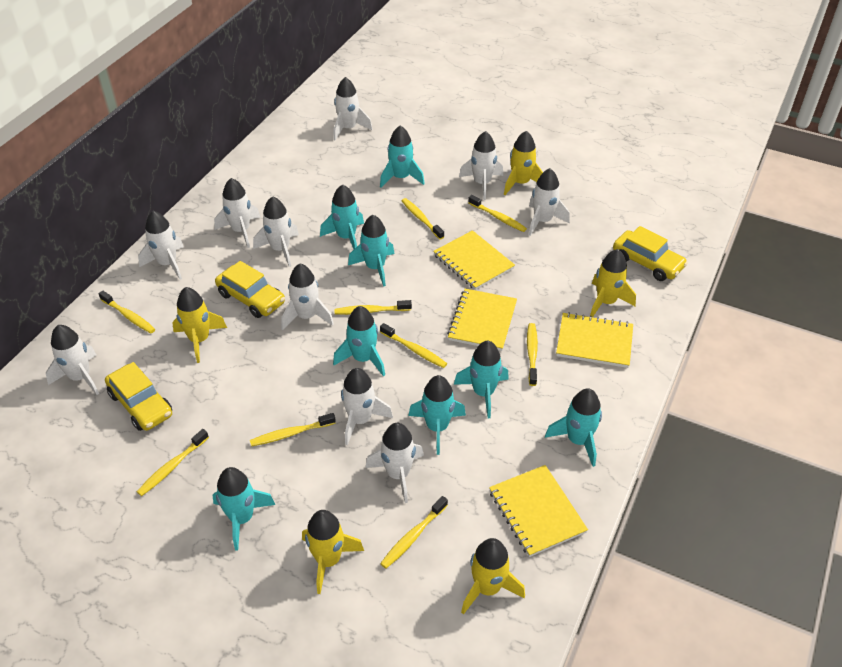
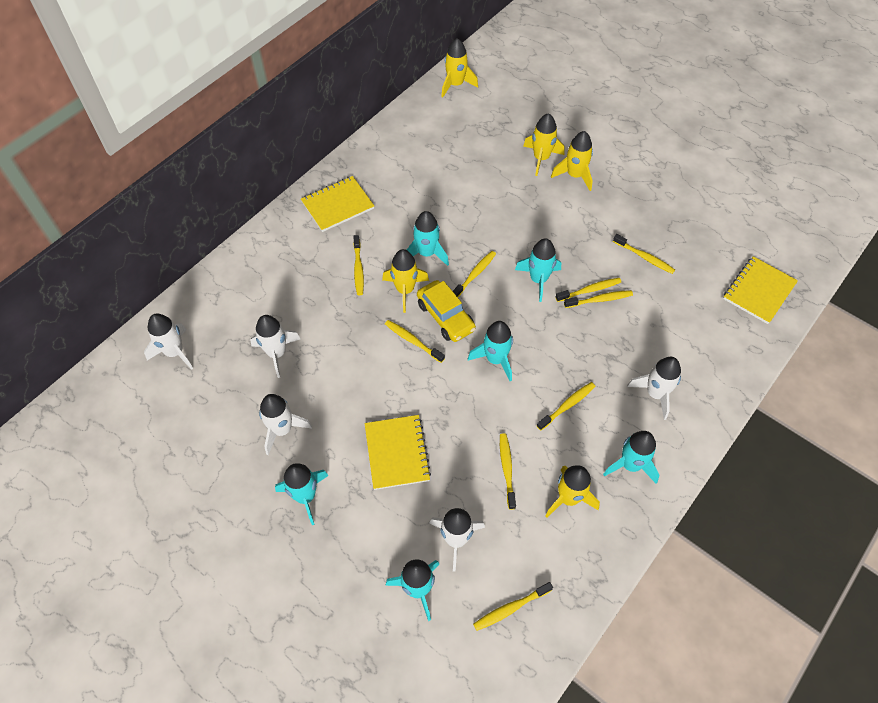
turquoise rocket: 8 -> 6
white rocket: 10 -> 5
yellow car: 3 -> 1
yellow notebook: 4 -> 3

